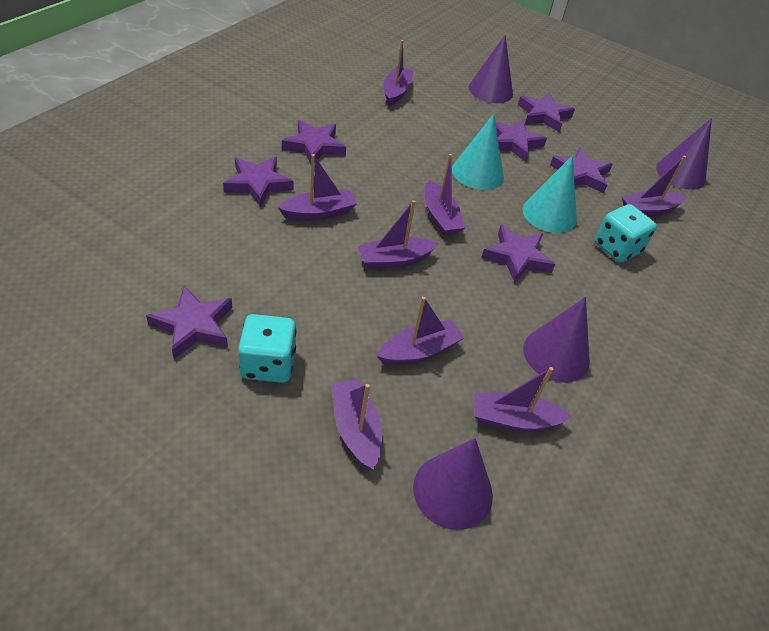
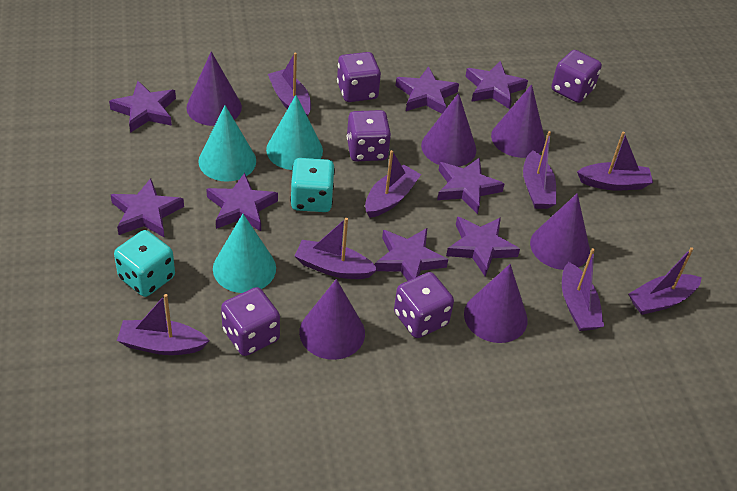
purple cone: 4 -> 6
purple dice: 0 -> 5
purple star: 7 -> 8
turquoise cone: 2 -> 3

